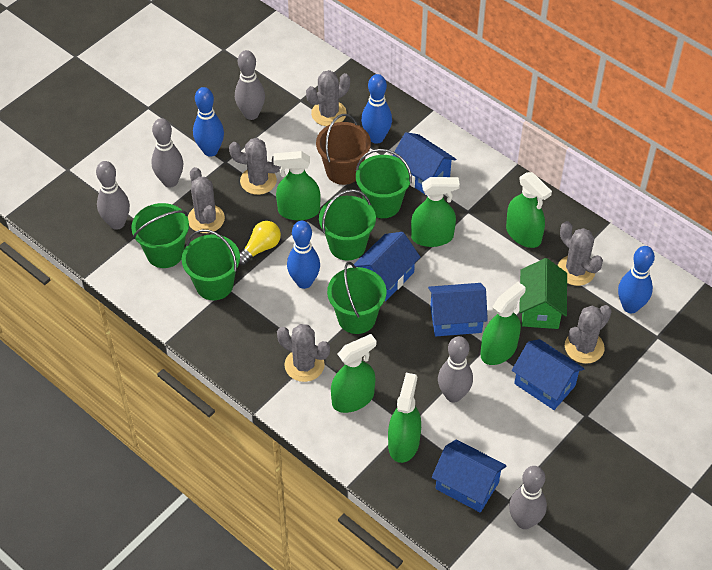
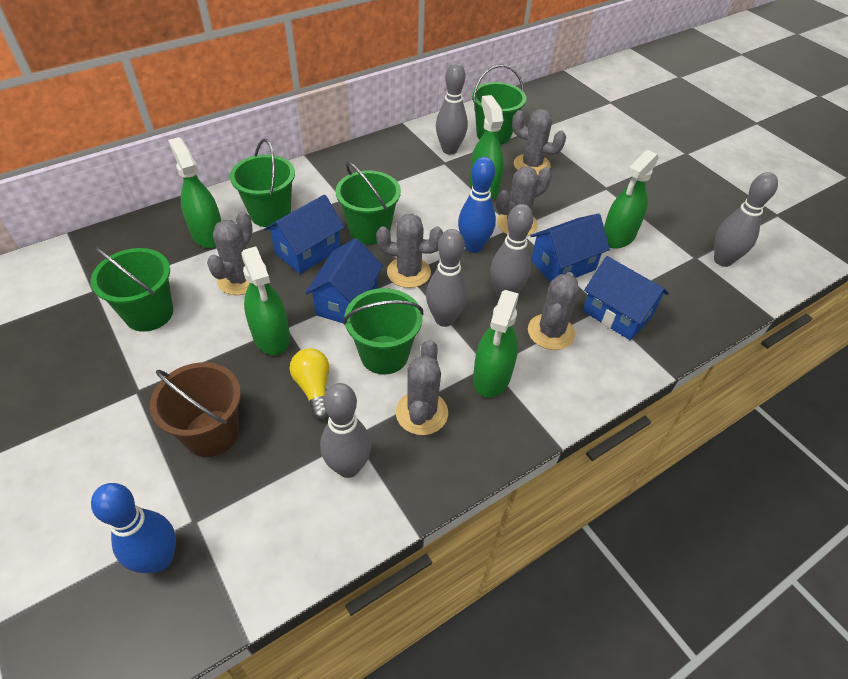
blue bowling pin: 4 -> 2
blue house: 5 -> 4
green house: 1 -> 0
green spray bottle: 6 -> 5

